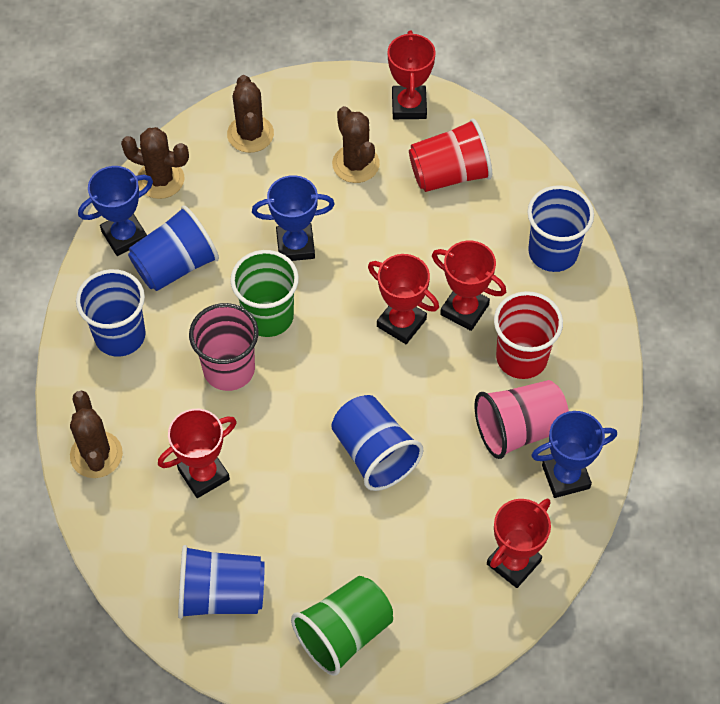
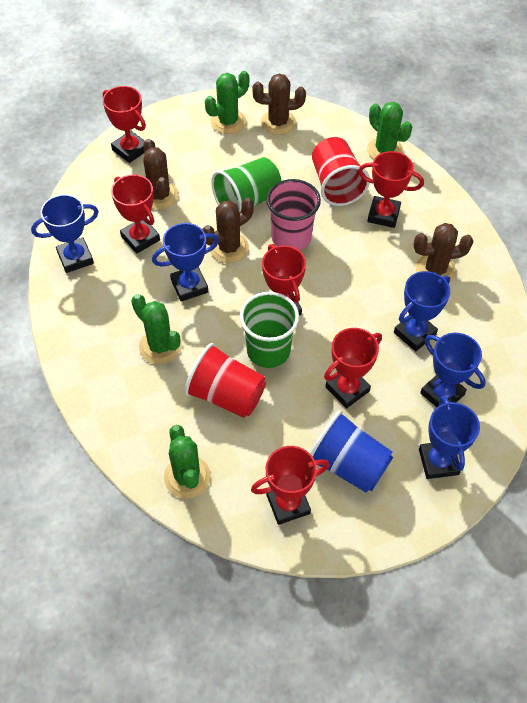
blue cup: 5 -> 1
blue trophy: 3 -> 5
green cactus: 0 -> 4
pink cup: 2 -> 1
red trophy: 5 -> 6

